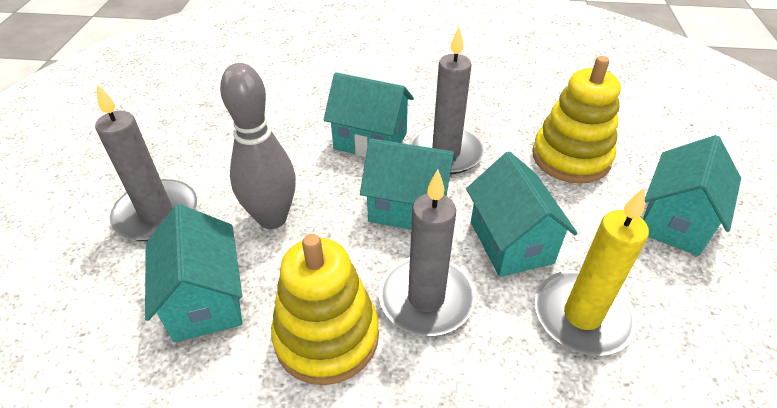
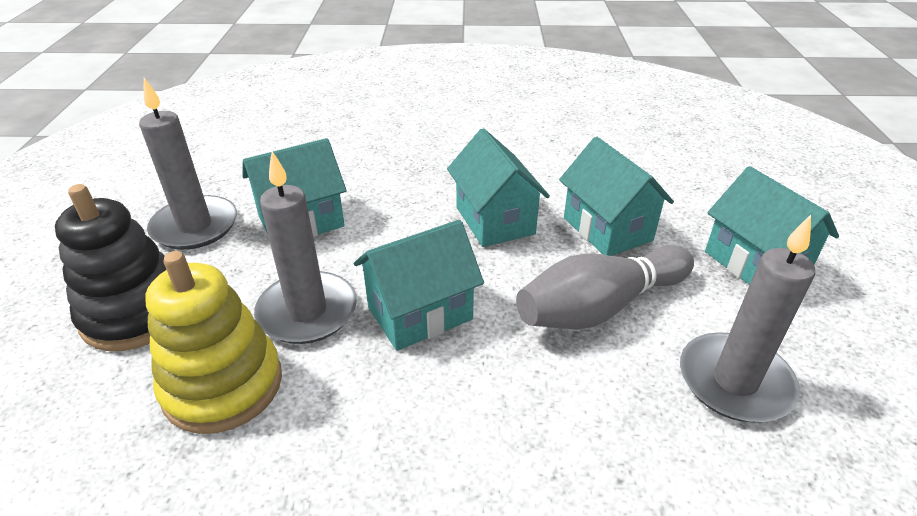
black stacking toy: 0 -> 1
yellow candle: 1 -> 0
yellow stacking toy: 2 -> 1

